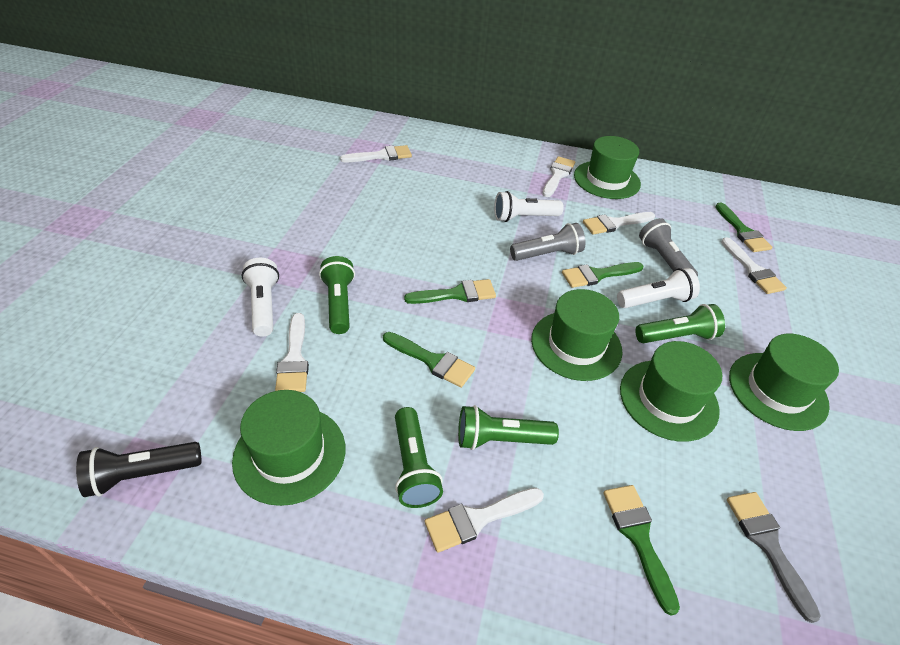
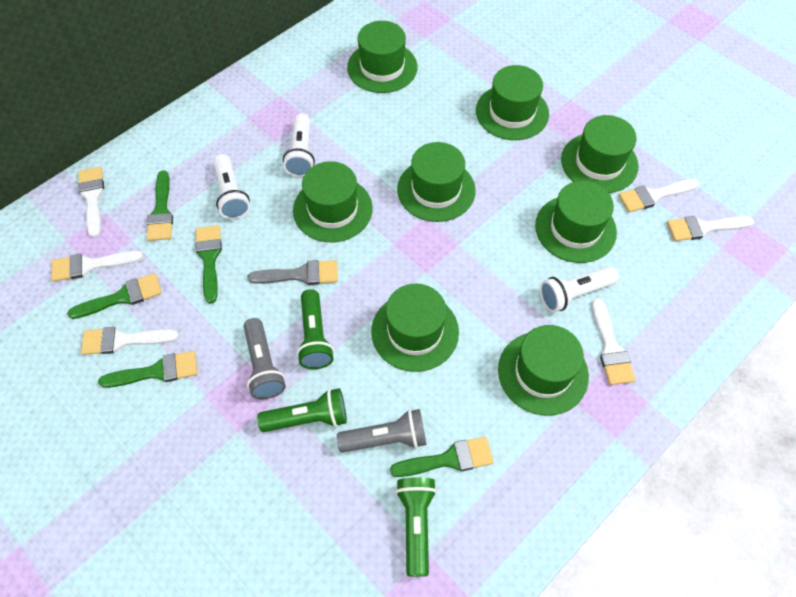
black flashlight: 1 -> 0
green flashlight: 4 -> 3
green hat: 5 -> 8

